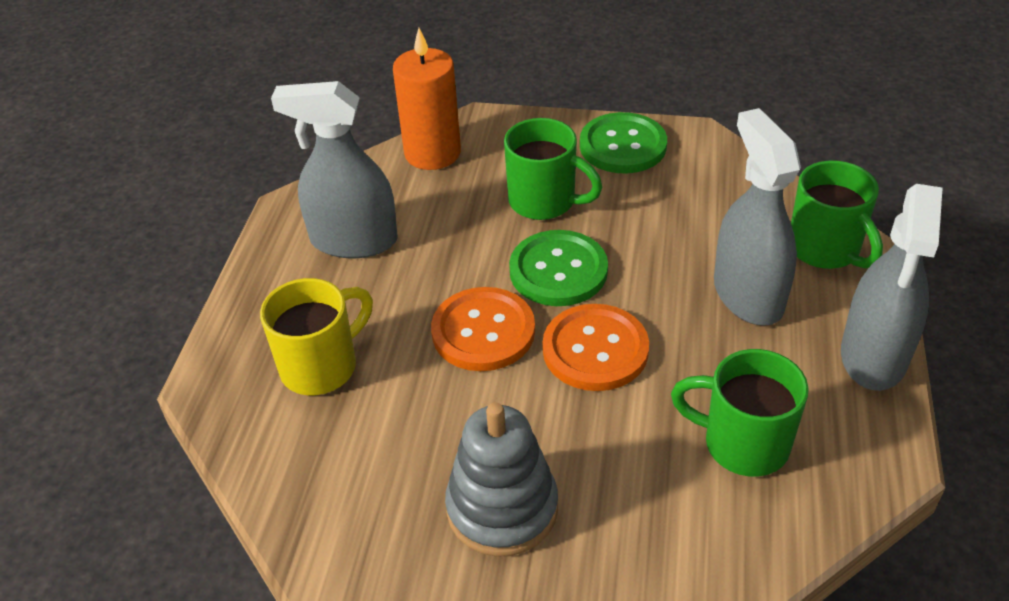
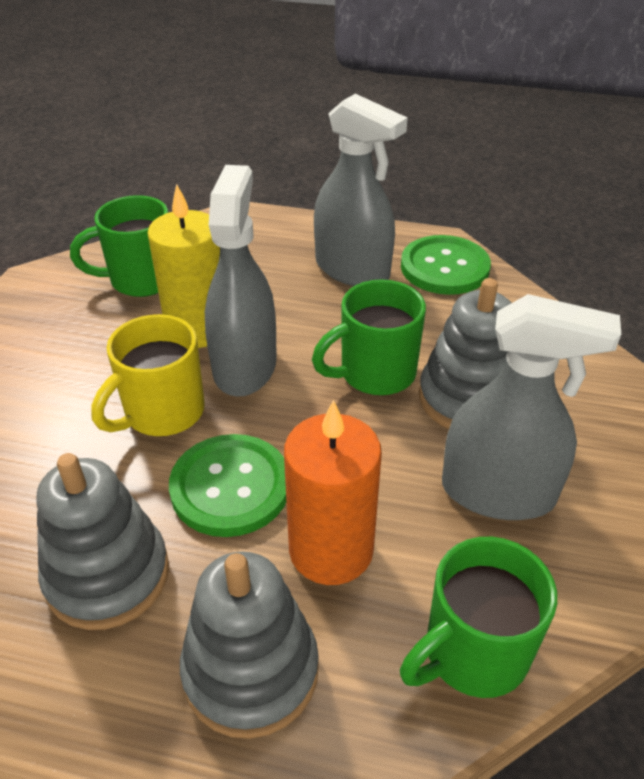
grey stacking toy: 1 -> 3
orange button: 2 -> 0
yellow candle: 0 -> 1

